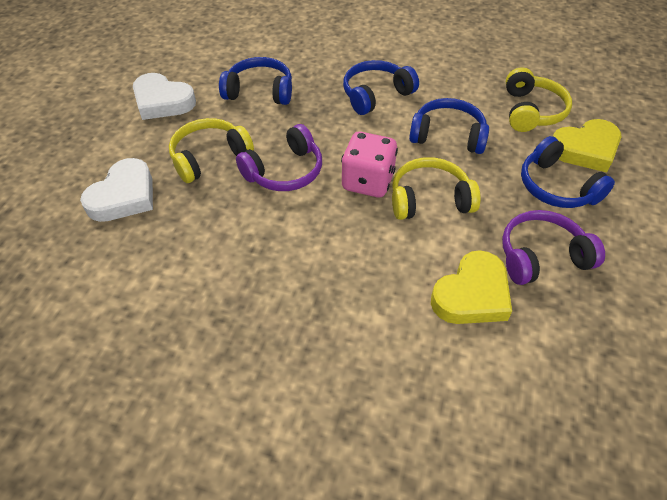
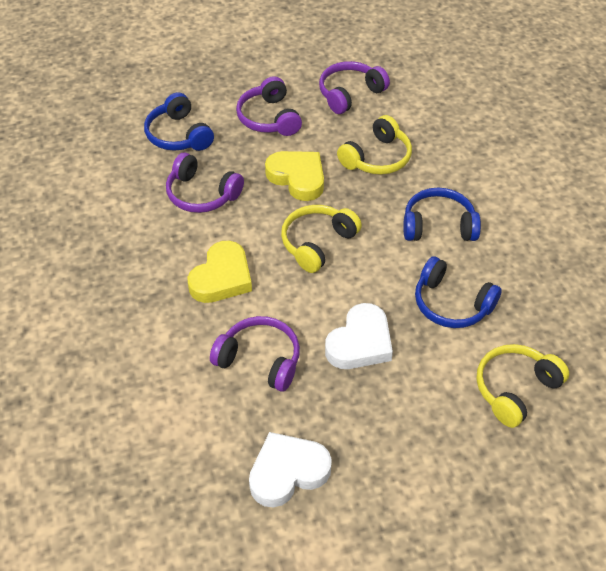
blue headphones: 4 -> 3
pink dice: 1 -> 0
purple headphones: 2 -> 4

